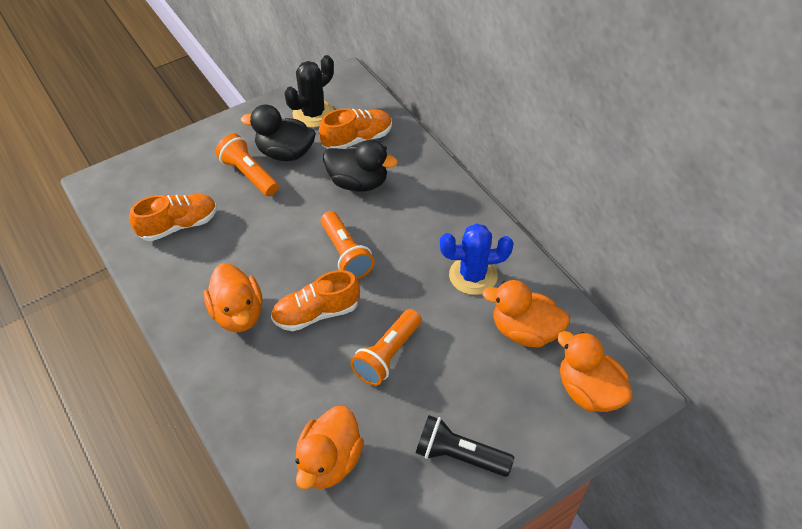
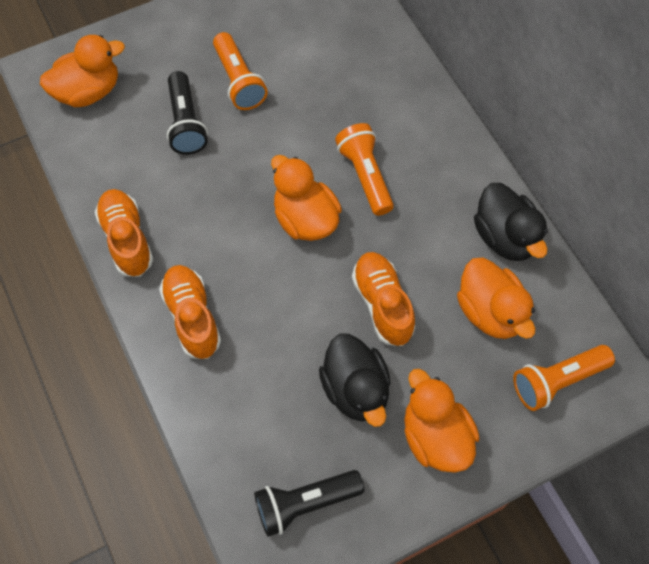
black cactus: 1 -> 0
black flashlight: 1 -> 2
blue cactus: 1 -> 0

